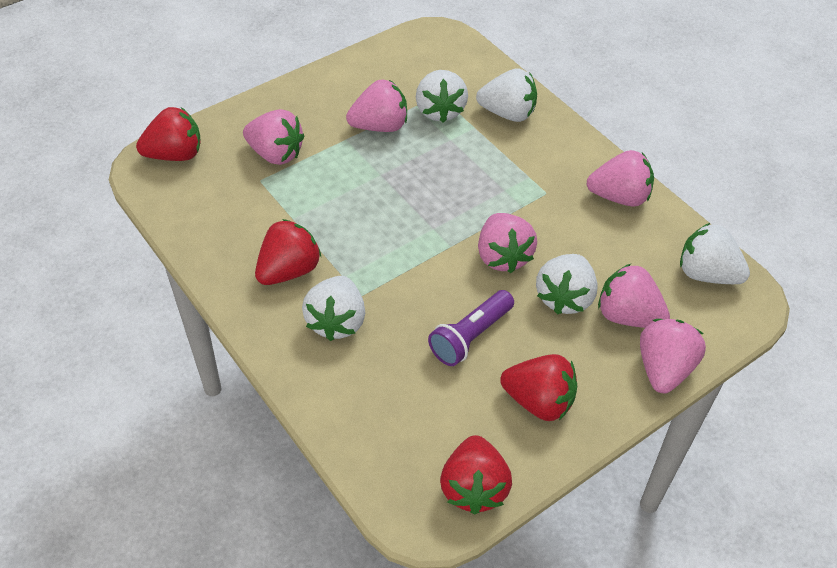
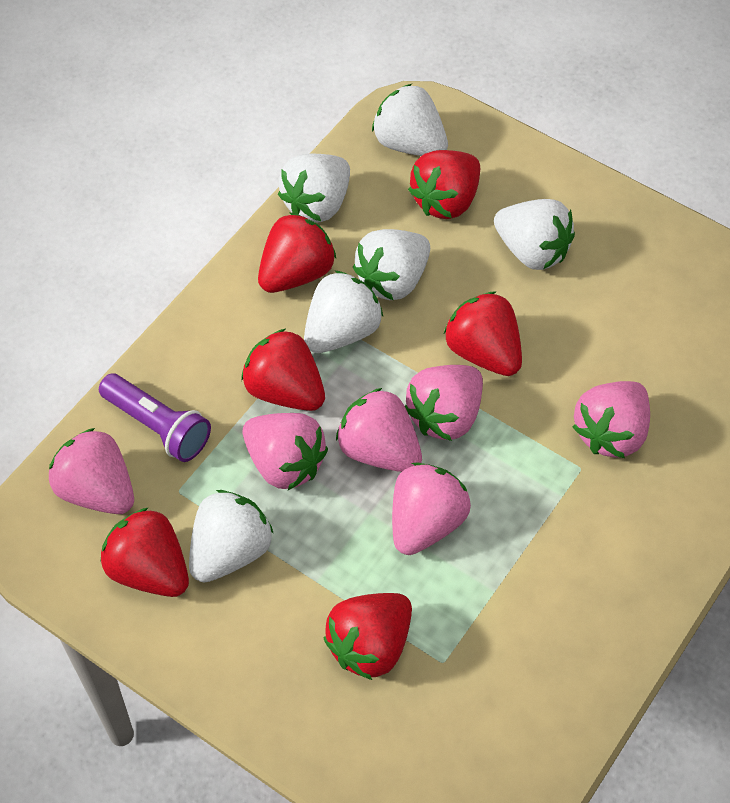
red strawberry: 4 -> 6
white strawberry: 5 -> 6

